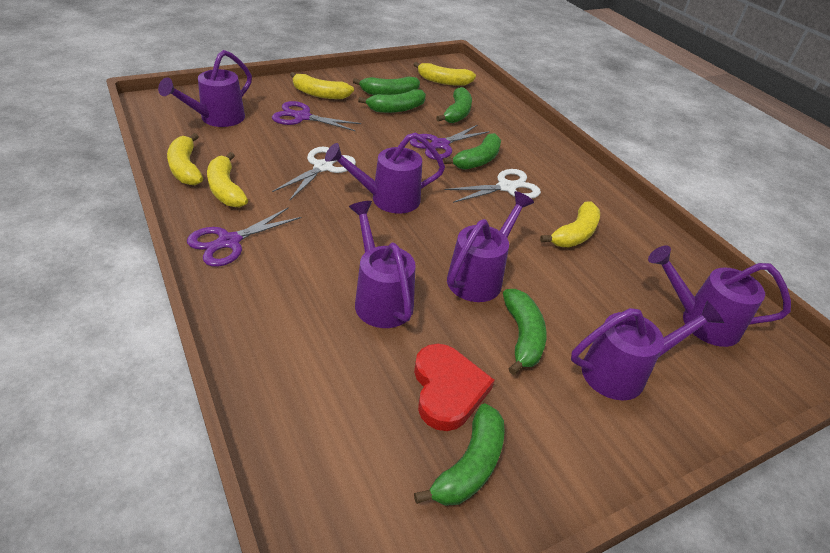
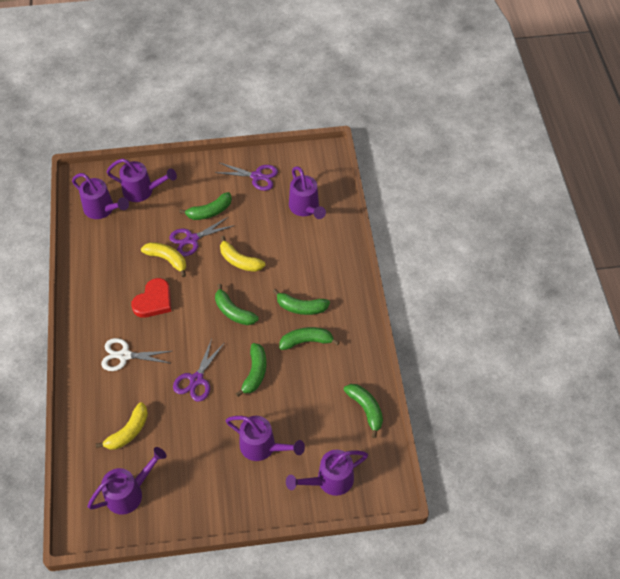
white scissors: 2 -> 1
yellow banana: 5 -> 3

